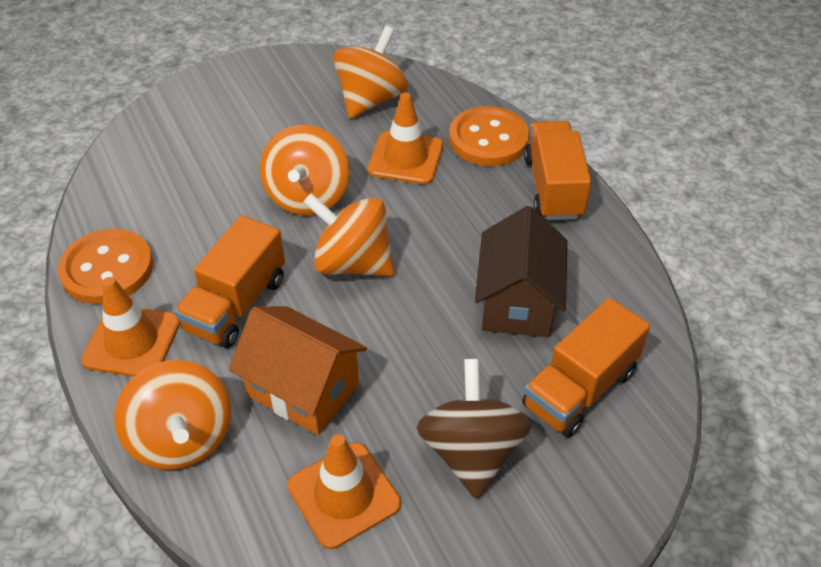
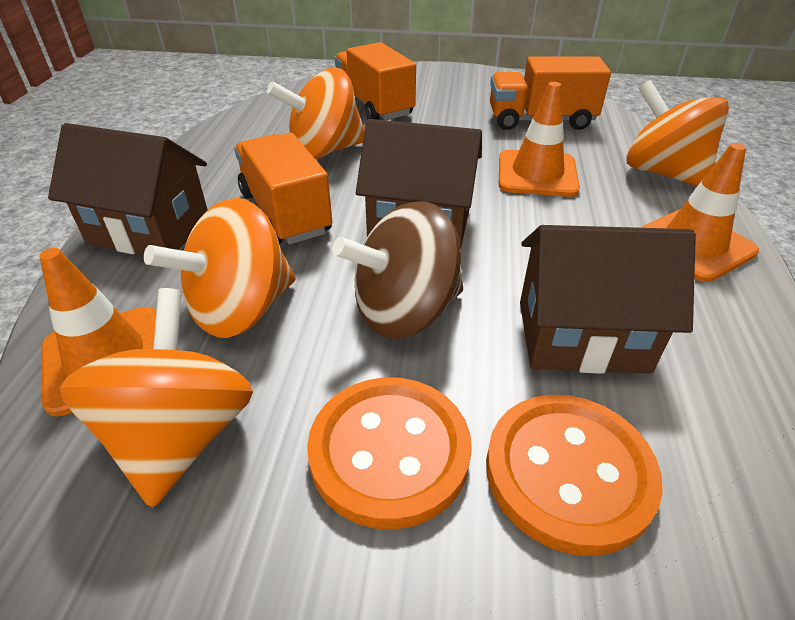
brown house: 1 -> 3
orange house: 1 -> 0

